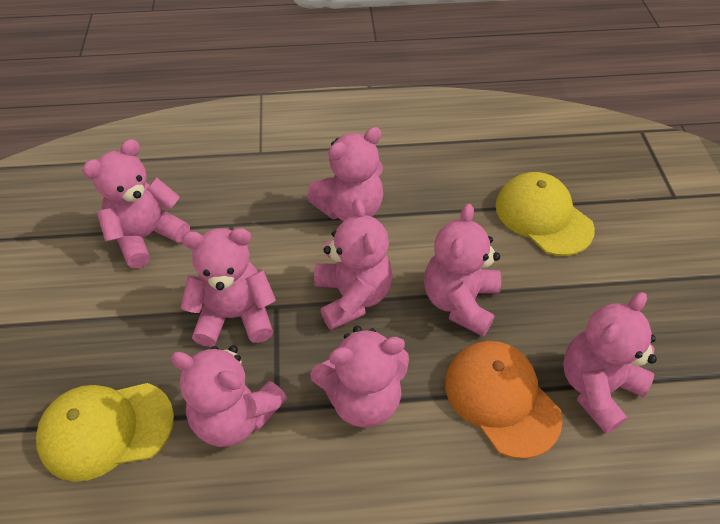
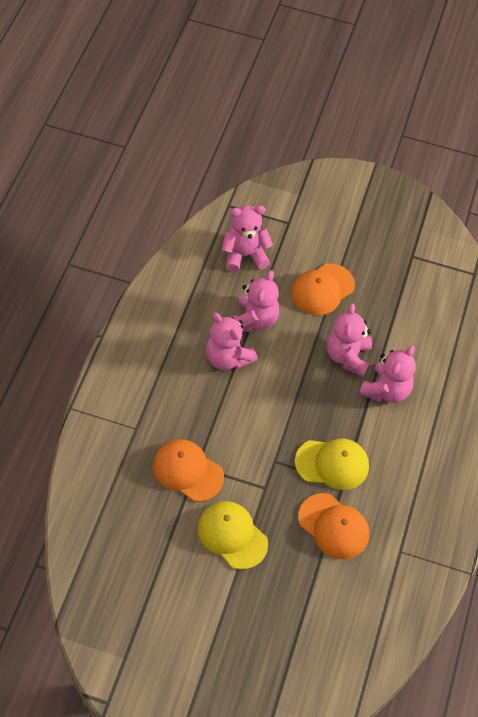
orange cap: 1 -> 3
pink teddy bear: 8 -> 5

